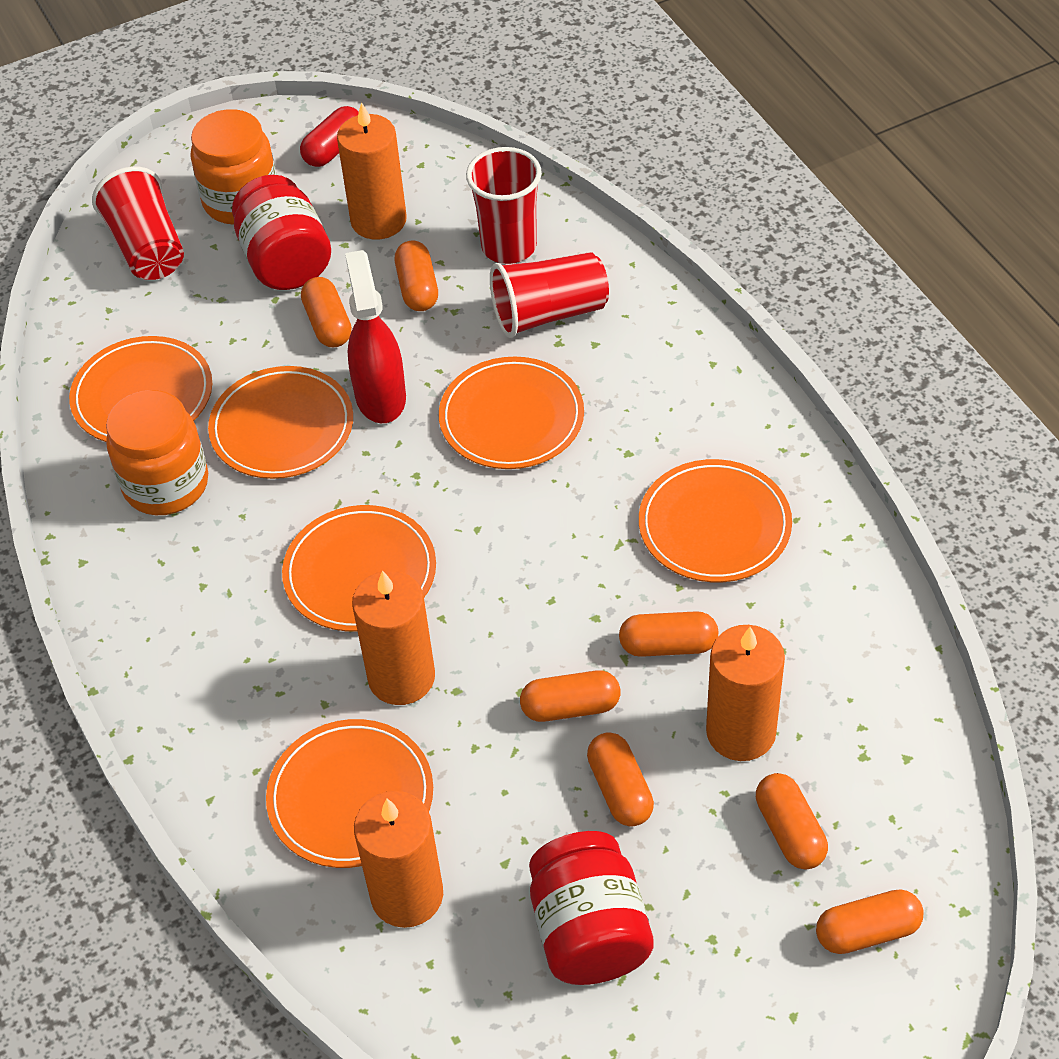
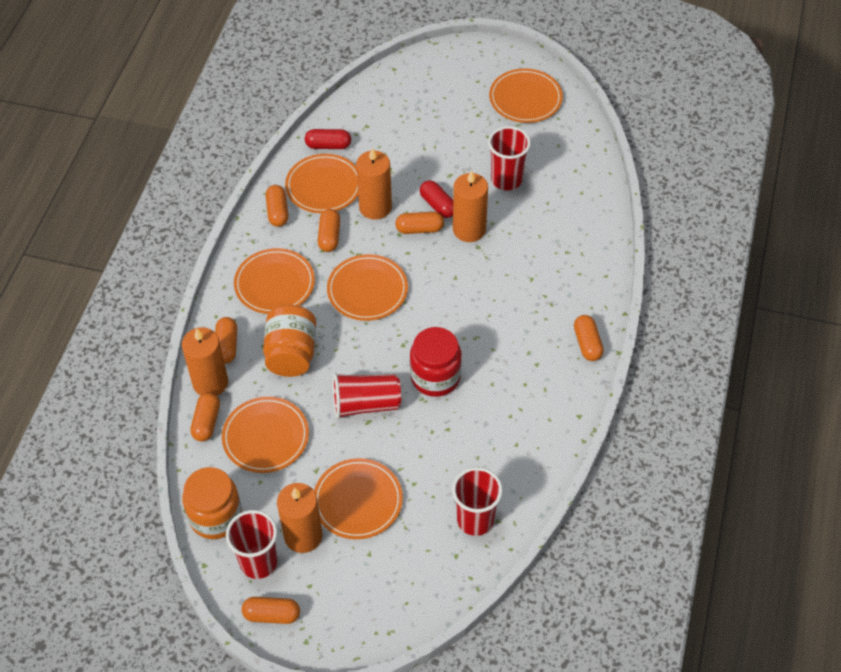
red capsule: 1 -> 2
red cup: 3 -> 4
red jar: 2 -> 1
red spray bottle: 1 -> 0

